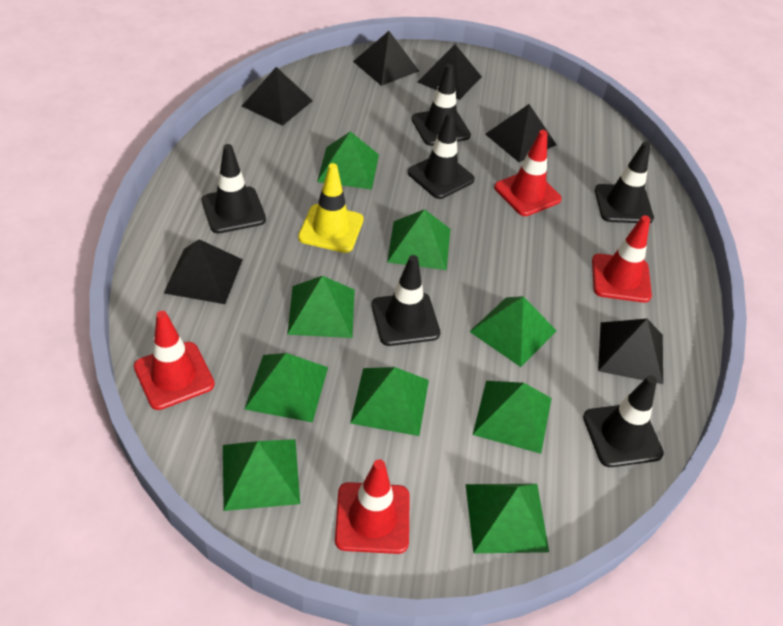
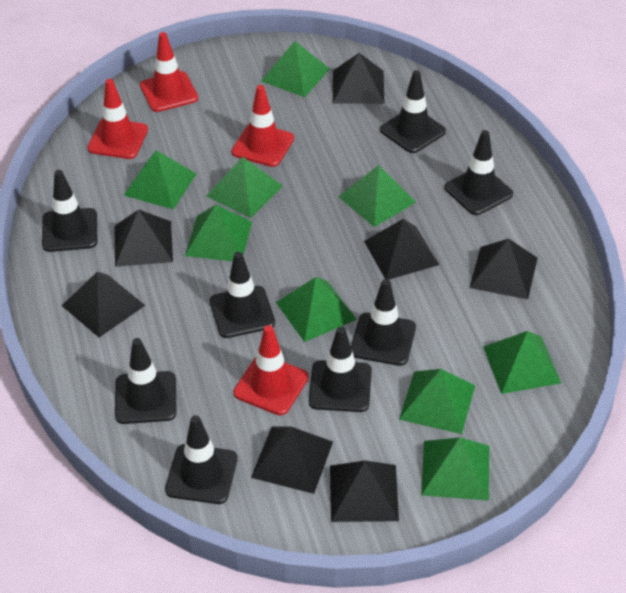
black pyramid: 6 -> 7
black traffic cone: 6 -> 8
yellow traffic cone: 1 -> 0

